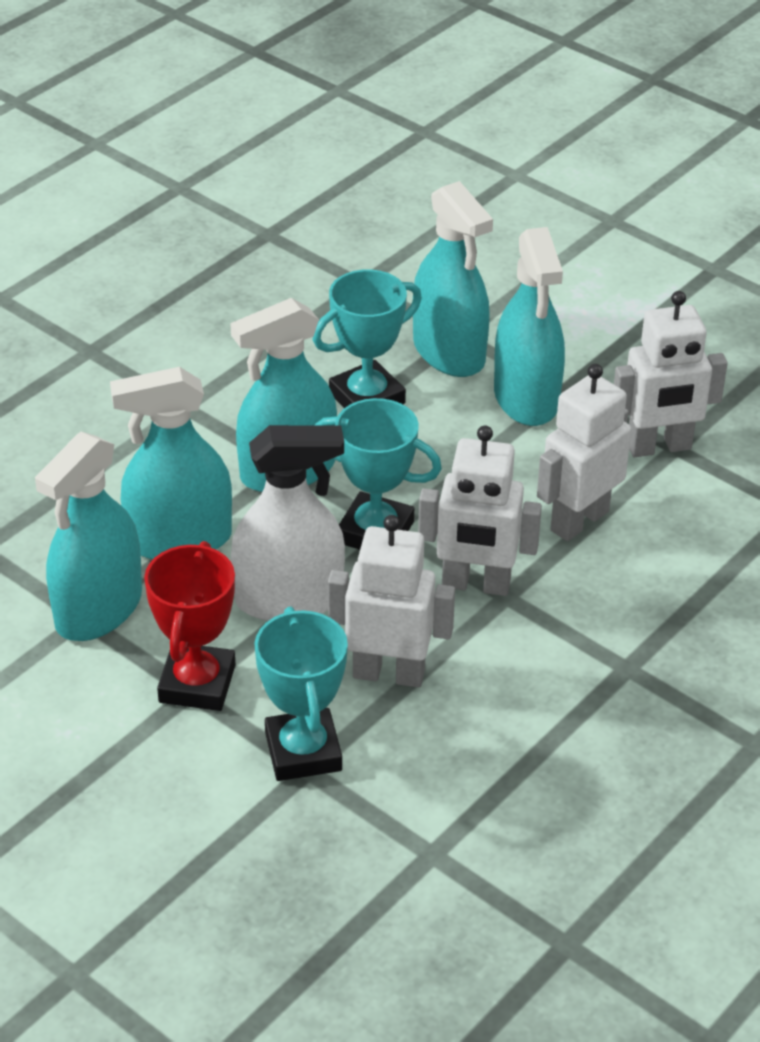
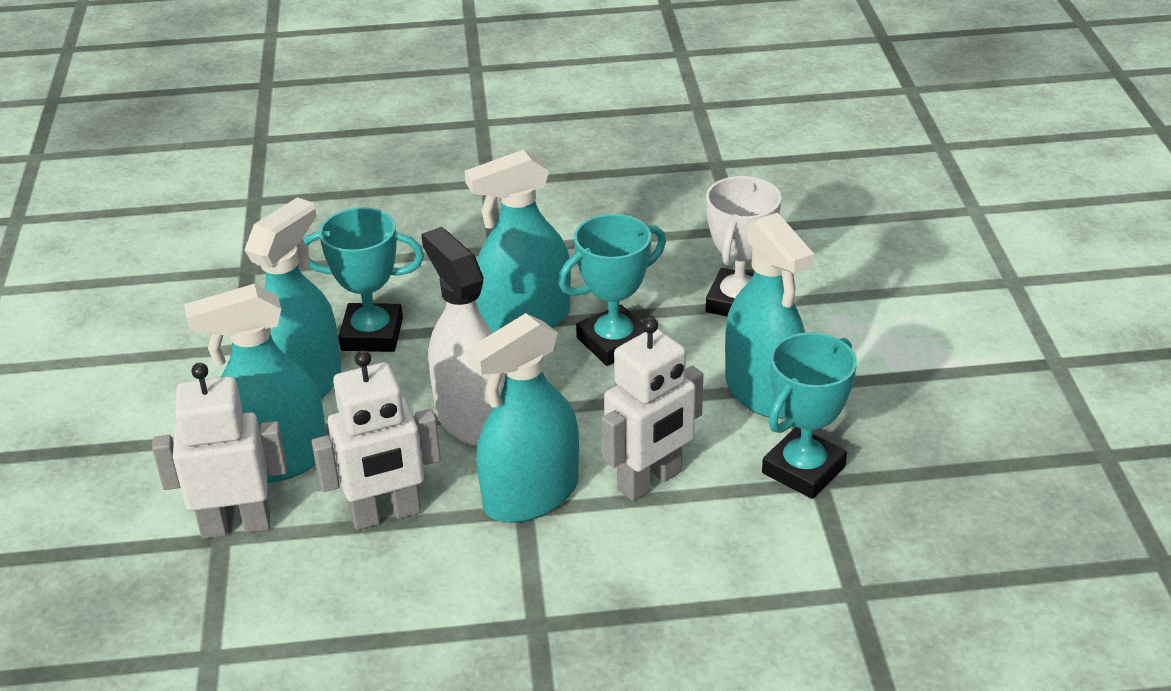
red trophy: 1 -> 0
white robot: 4 -> 3
white trophy: 0 -> 1

